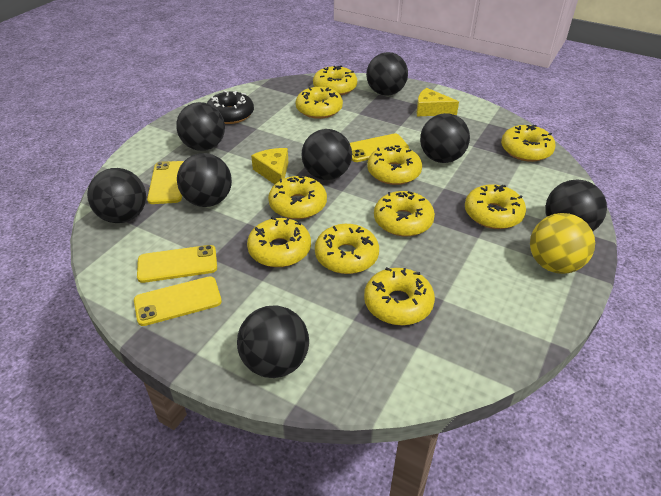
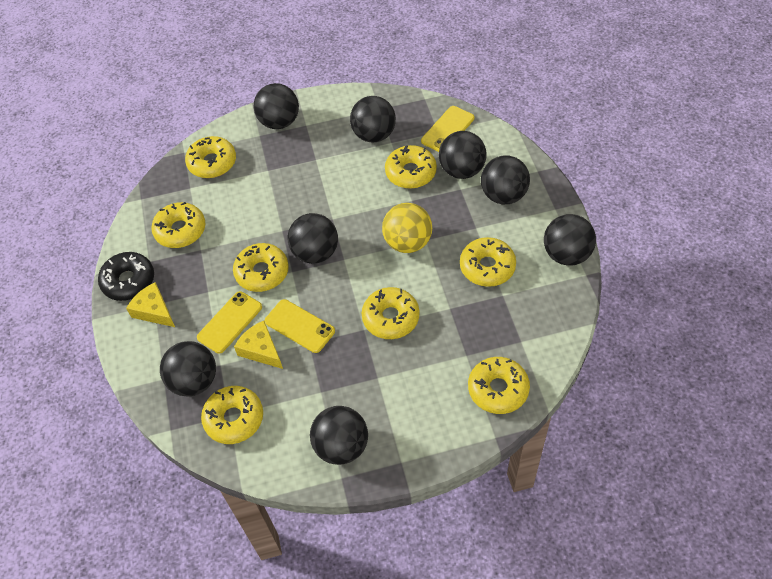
yellow donut: 10 -> 8
yellow phone: 4 -> 3

